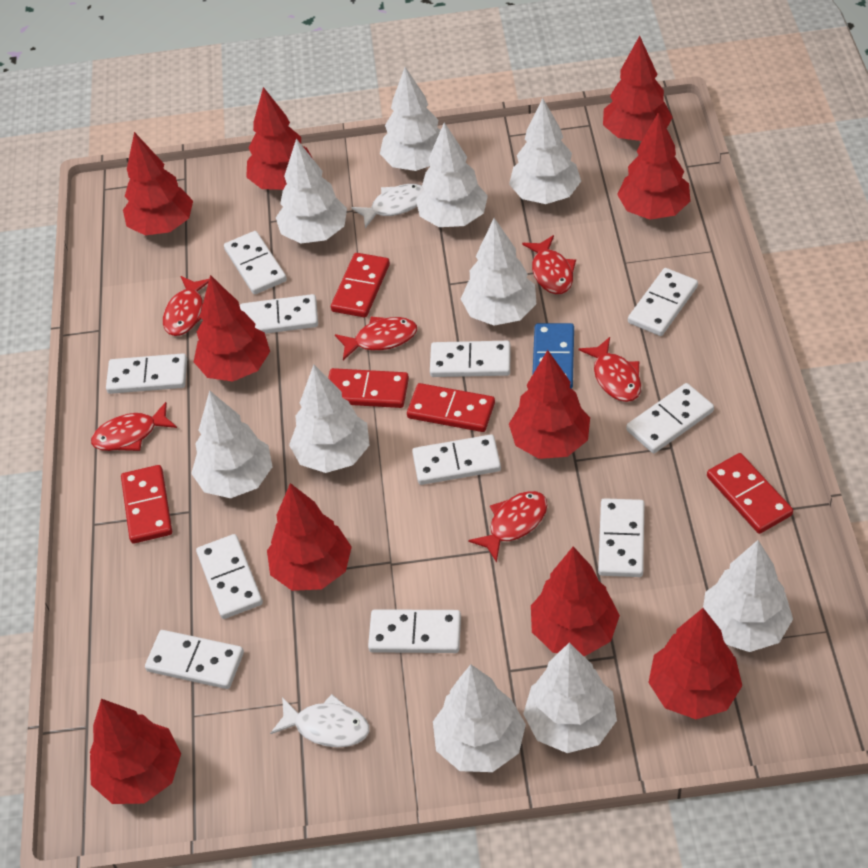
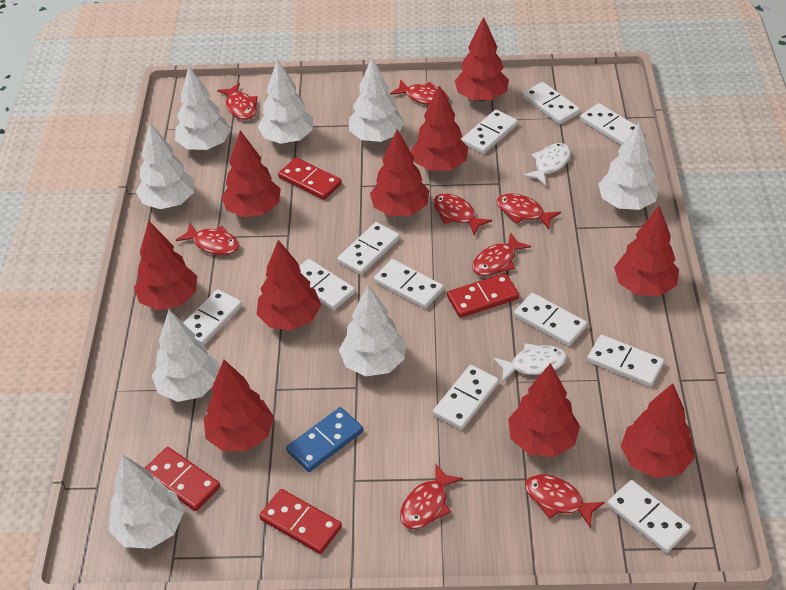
red domino: 5 -> 4
red fish: 6 -> 8
white tree: 10 -> 8

